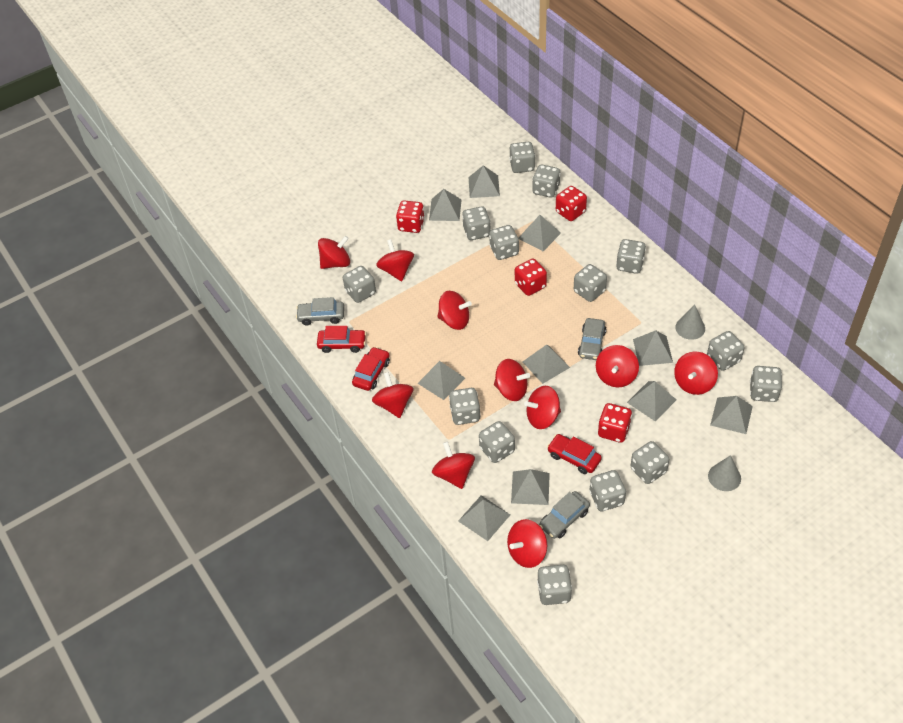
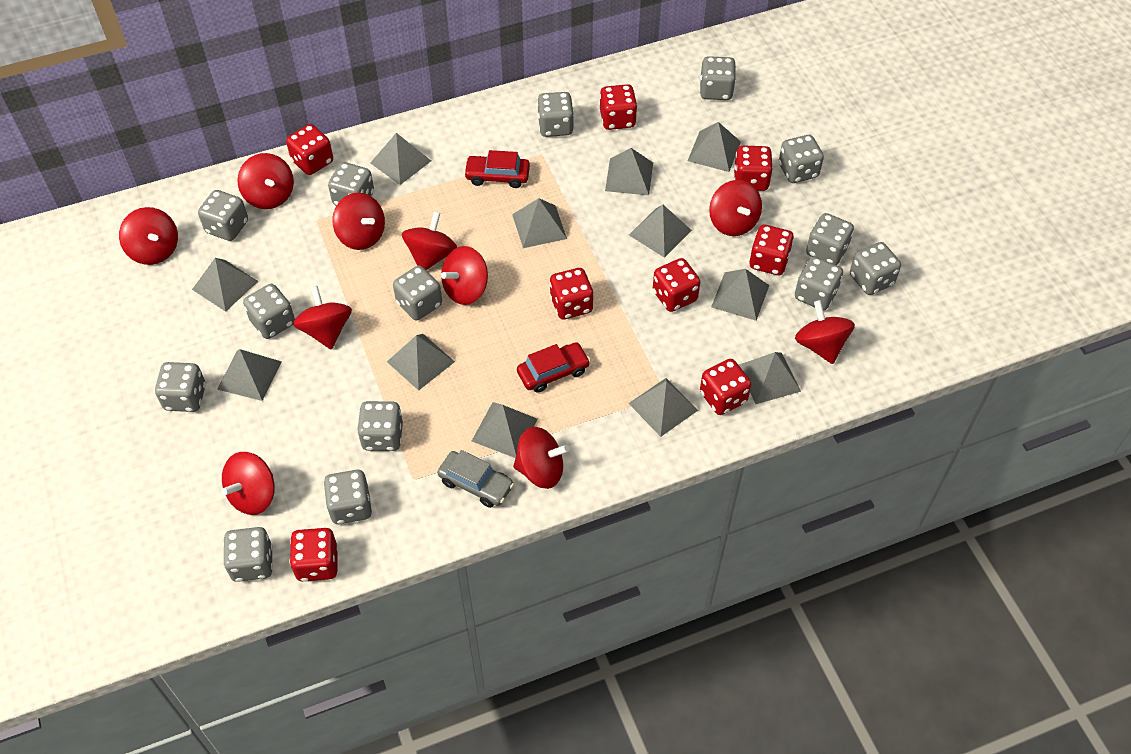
grey car: 3 -> 1
grey cone: 2 -> 0
grey pyramid: 10 -> 12
red car: 3 -> 2
red dice: 4 -> 8

